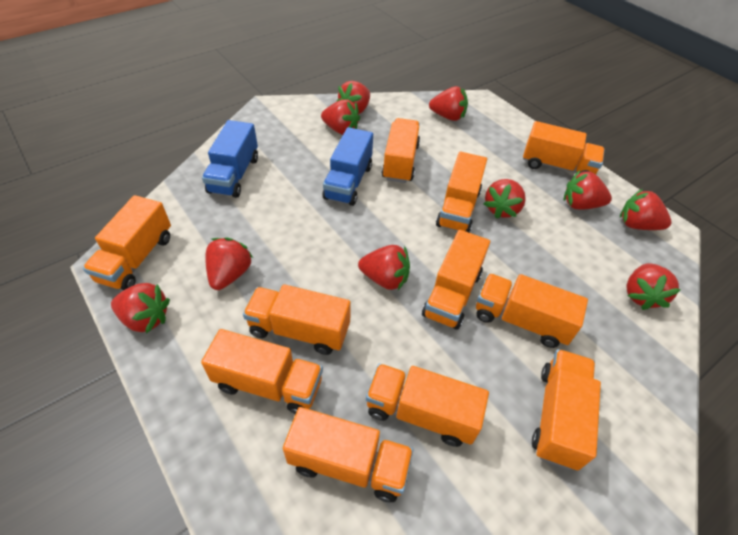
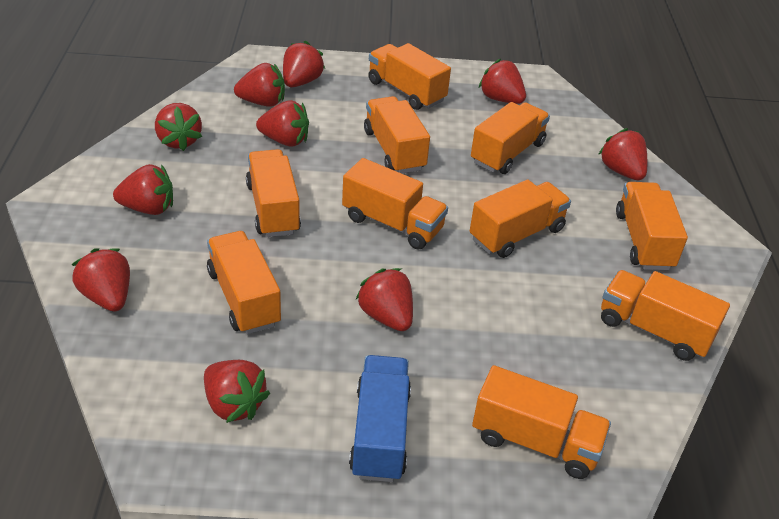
blue truck: 2 -> 1
orange truck: 11 -> 10

